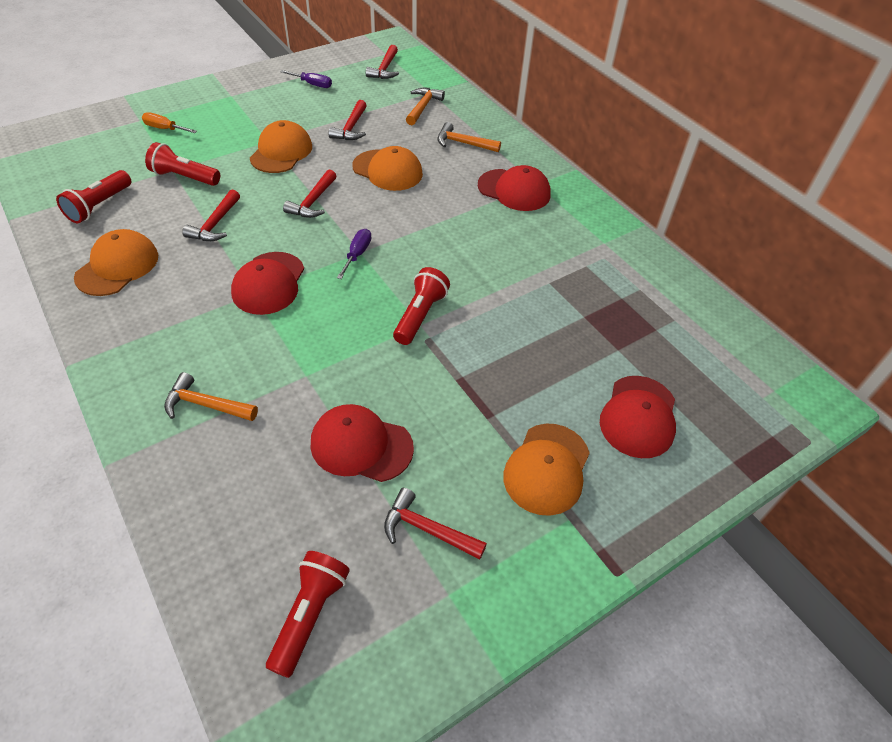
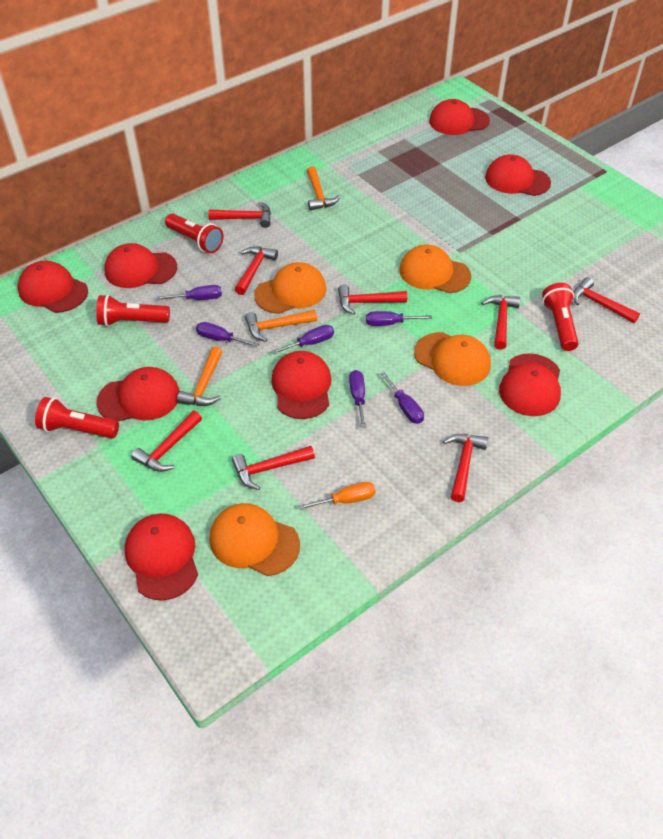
purple screwdriver: 2 -> 6
red cap: 4 -> 8
red hammer: 5 -> 8

